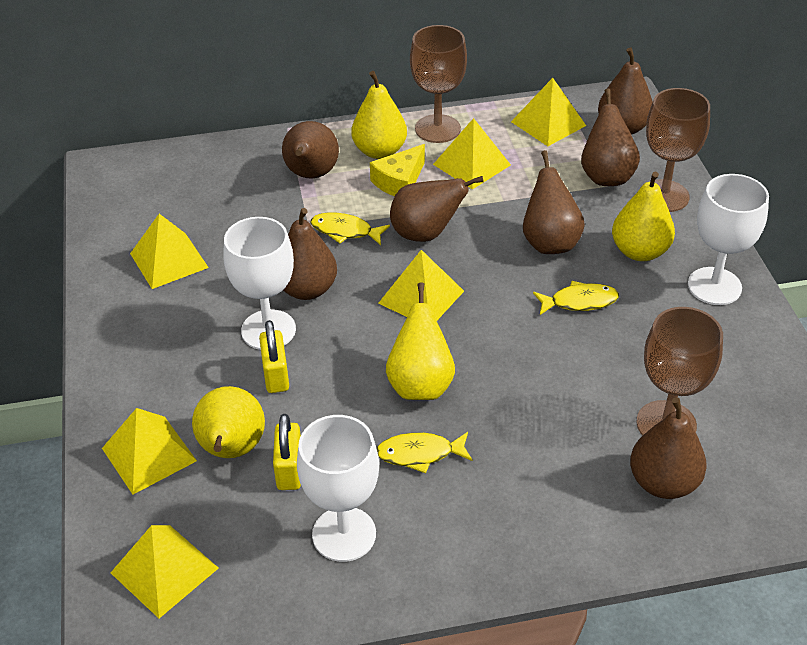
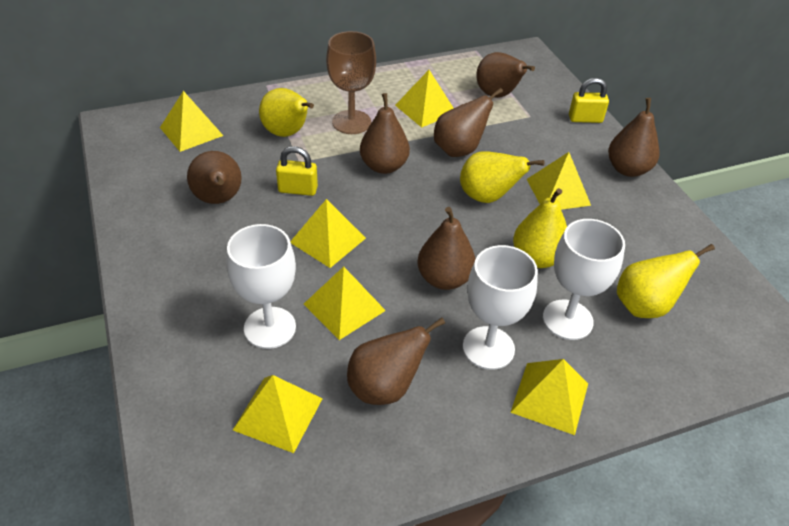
brown goblet: 3 -> 1
yellow cheese: 1 -> 0
yellow fish: 3 -> 0
yellow pyramid: 6 -> 7

